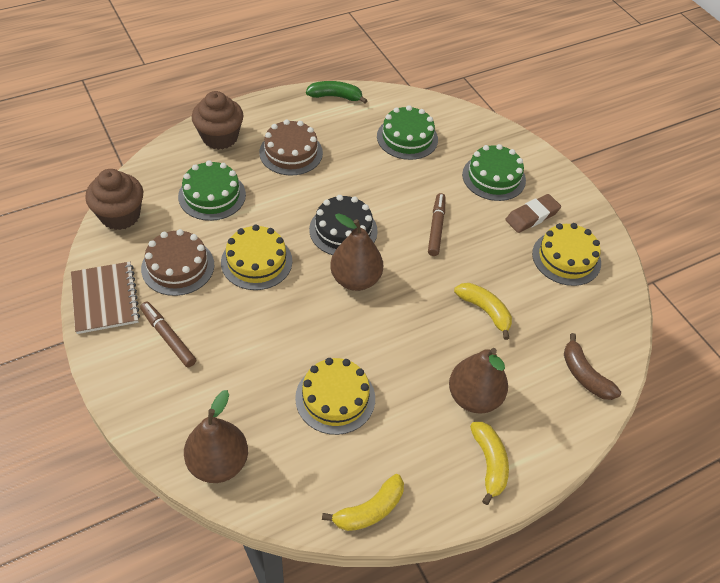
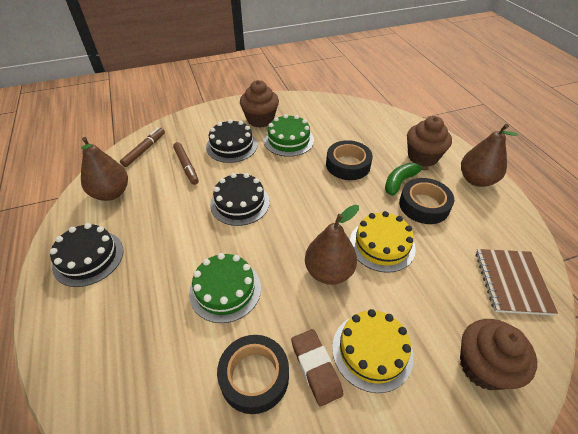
black cake: 1 -> 3
black tape: 0 -> 3
brown banana: 1 -> 0
brown cake: 2 -> 0
brown cupcake: 2 -> 3
green cake: 3 -> 2
yellow banana: 3 -> 0
yellow cake: 3 -> 2

